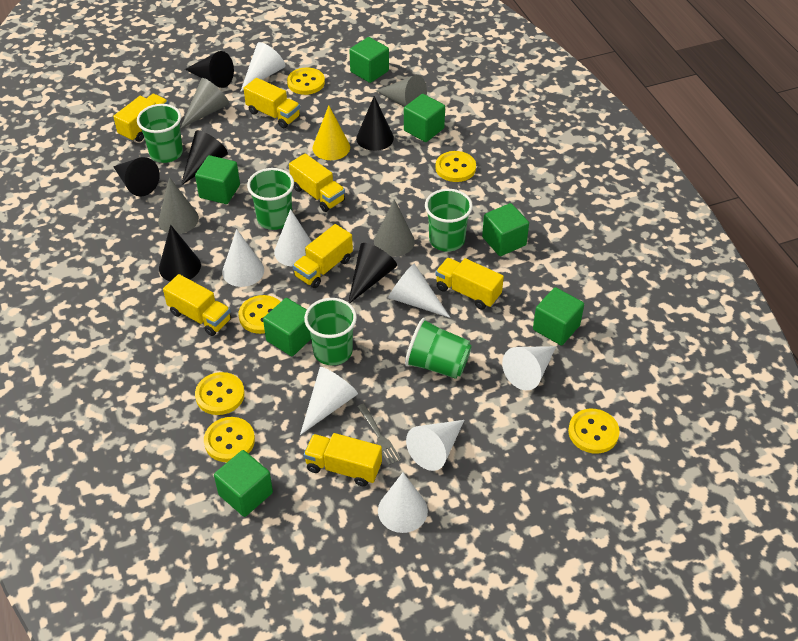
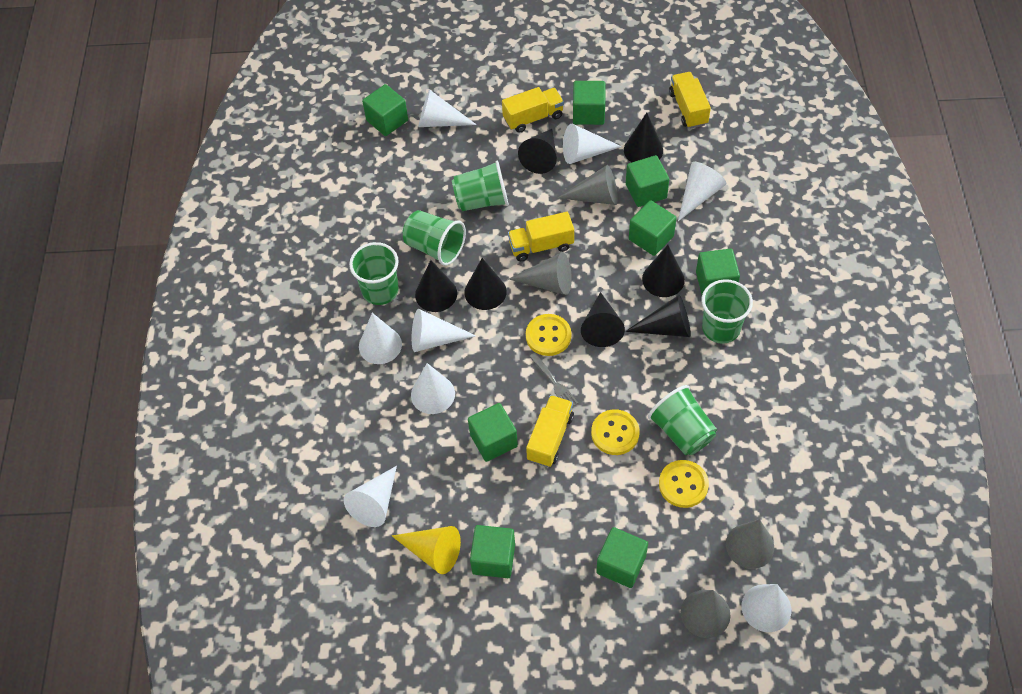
black cone: 6 -> 7
green cube: 7 -> 8
yellow button: 6 -> 3
yellow truck: 7 -> 4

